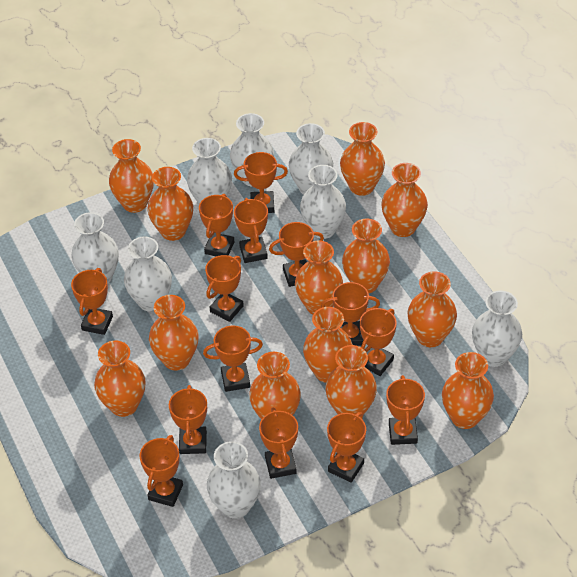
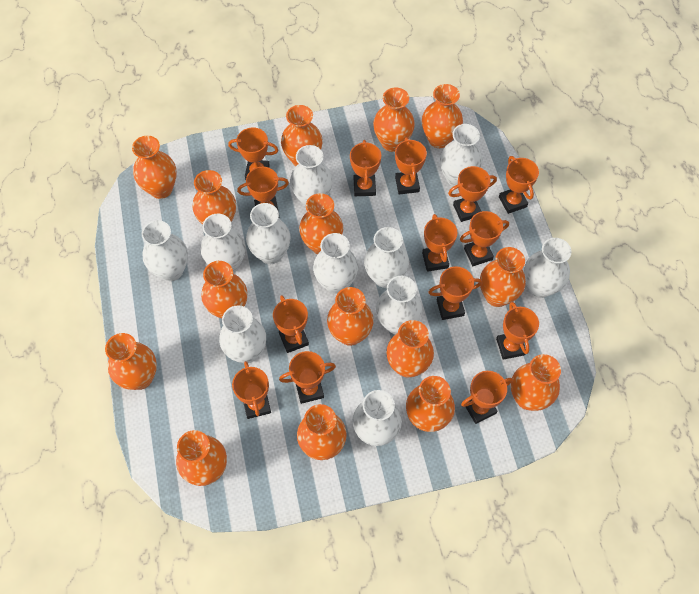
orange vase: 13 -> 15
white vase: 8 -> 11

